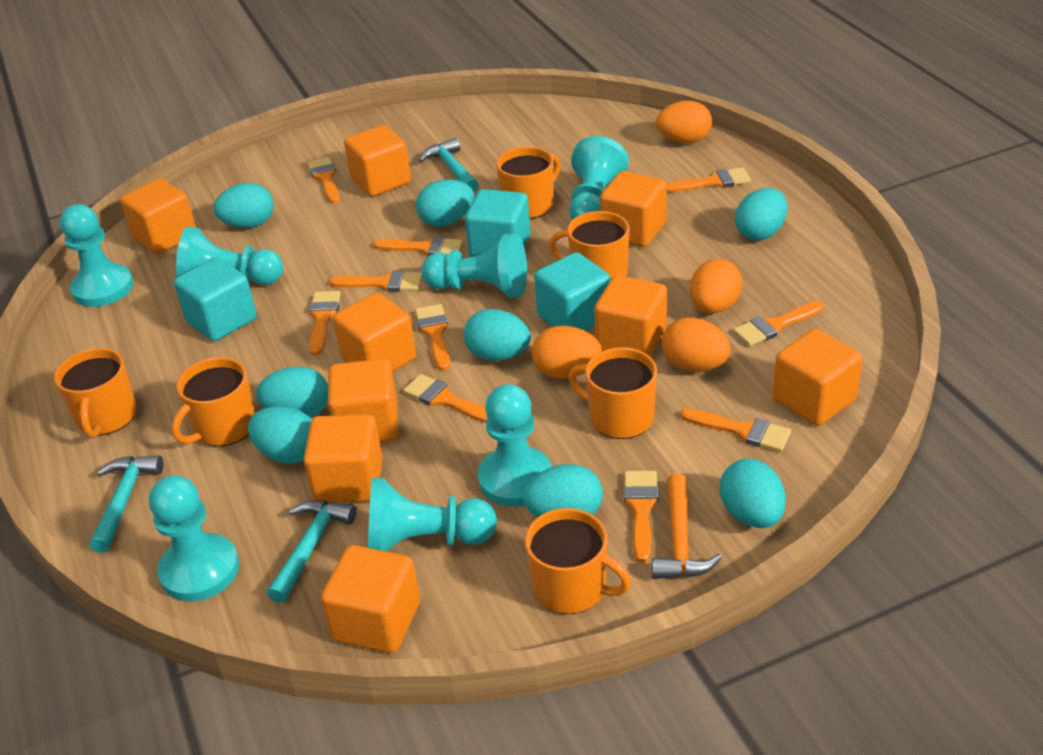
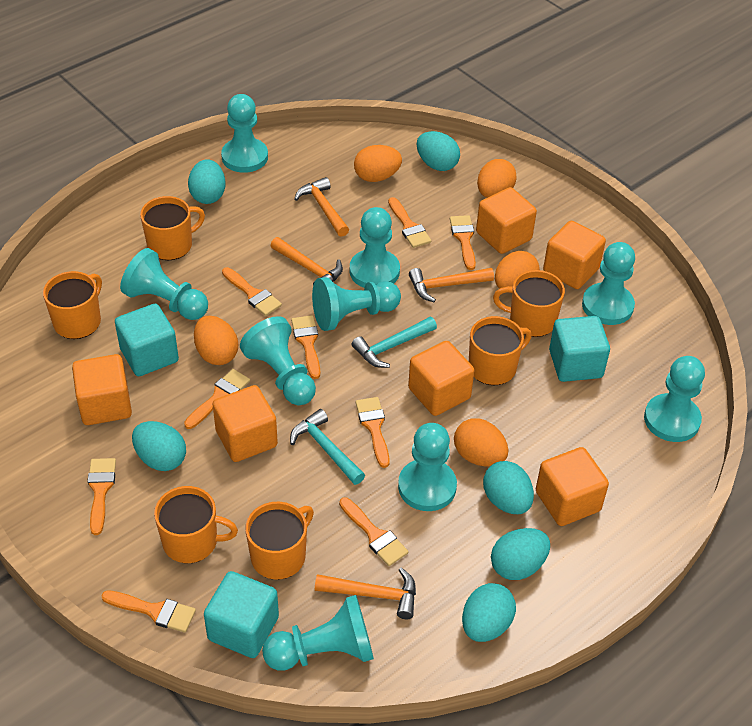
orange brush: 10 -> 9
orange cube: 9 -> 6
orange egg: 4 -> 5
orange hammer: 1 -> 4
turquoise egg: 8 -> 6
turquoise hammer: 3 -> 2
turquoise pawn: 7 -> 9

